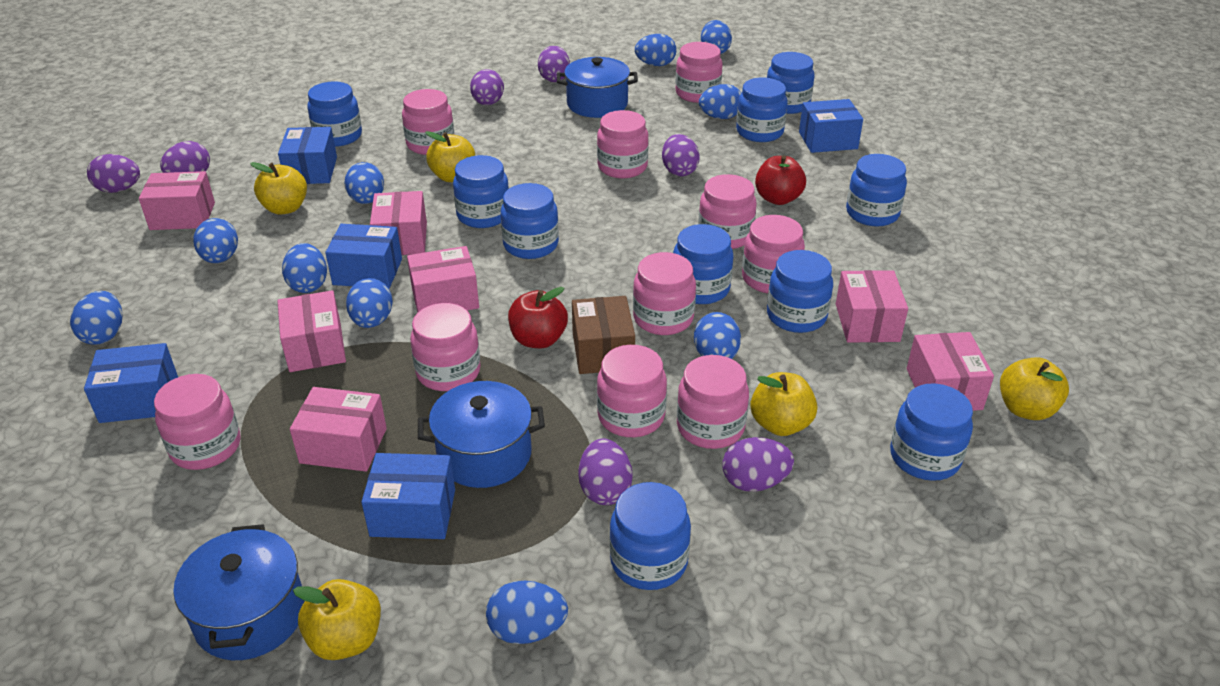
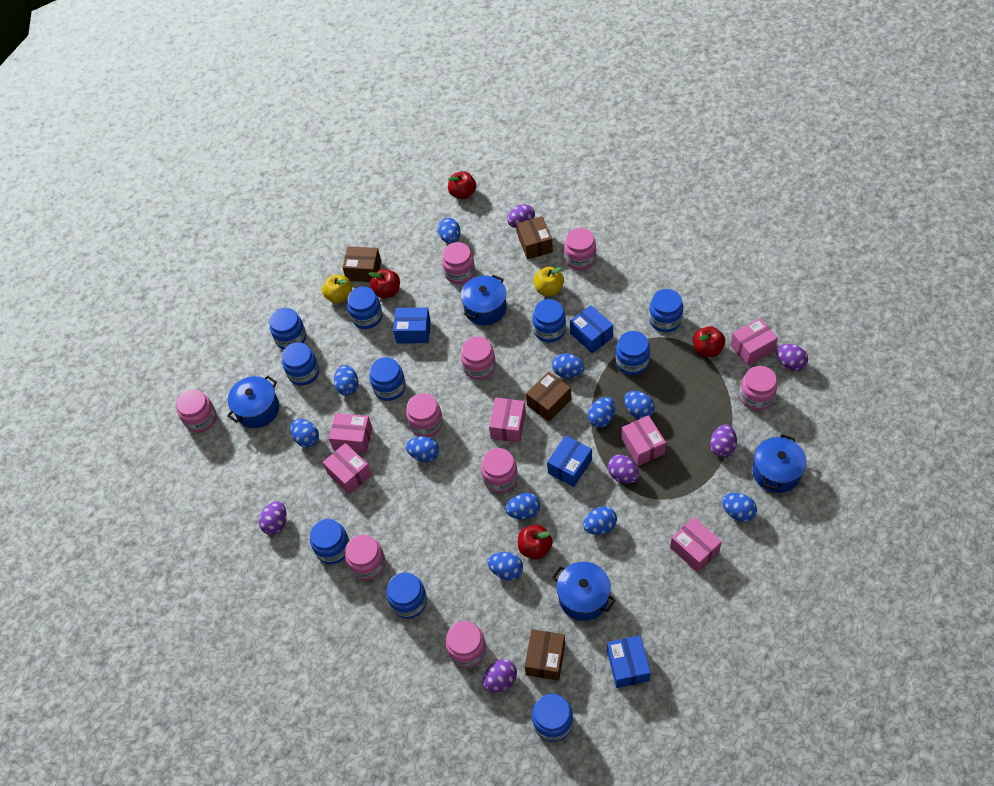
blue box: 5 -> 4
blue egg: 10 -> 11
blue pot: 3 -> 4
brown box: 1 -> 4
pink box: 7 -> 6
pink jar: 10 -> 9
purple egg: 7 -> 6
red apple: 2 -> 4
yellow apple: 5 -> 2

